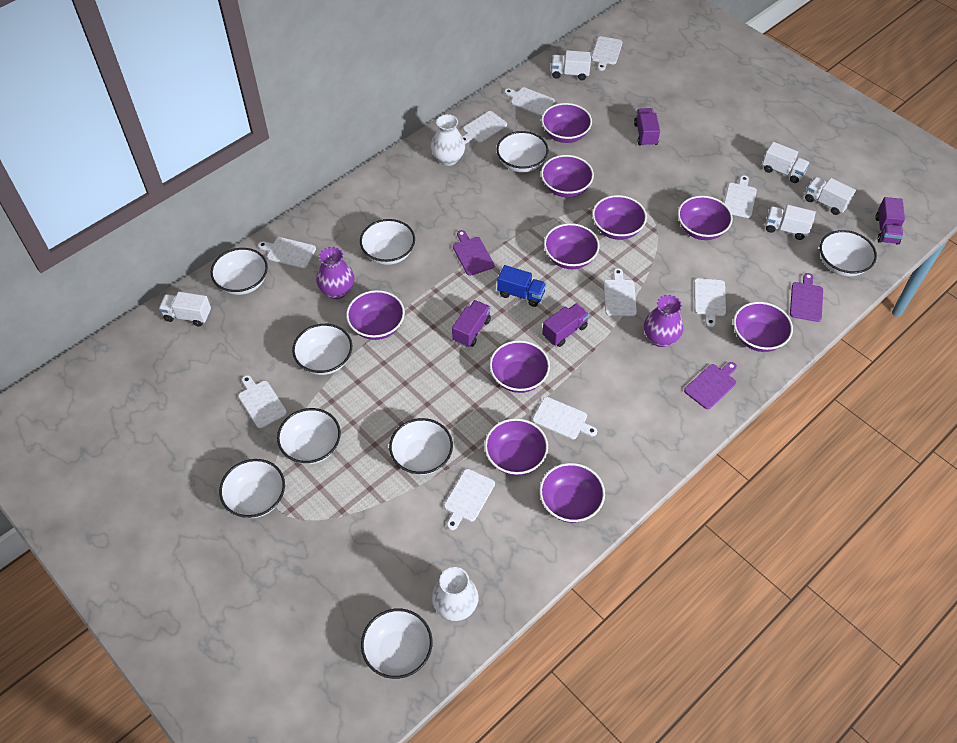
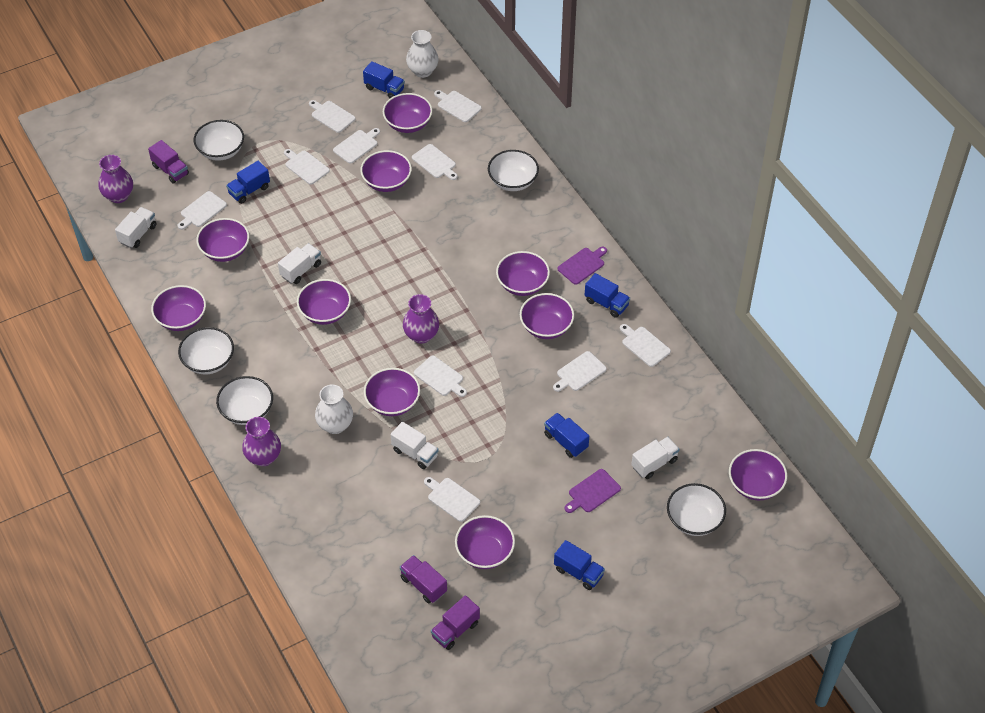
blue truck: 1 -> 5
purple cutting board: 3 -> 2
purple truck: 4 -> 3
purple vase: 2 -> 3
white bowl: 9 -> 5
white truck: 5 -> 4

